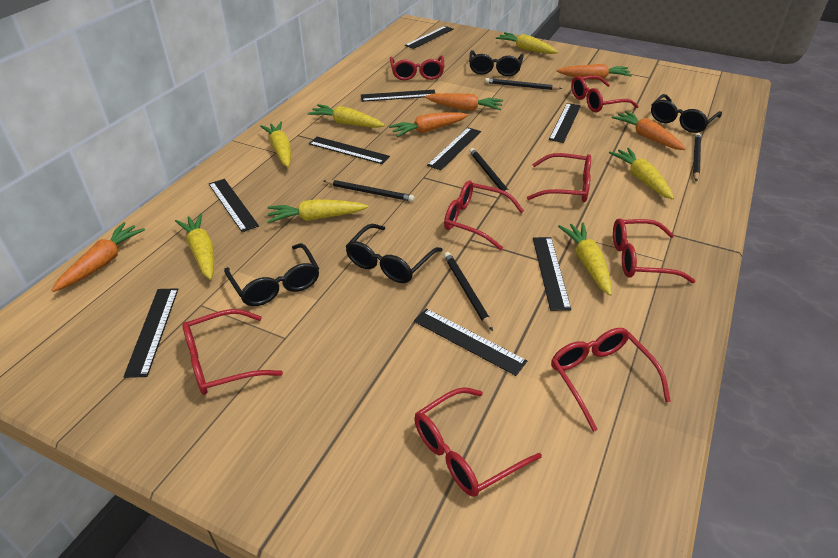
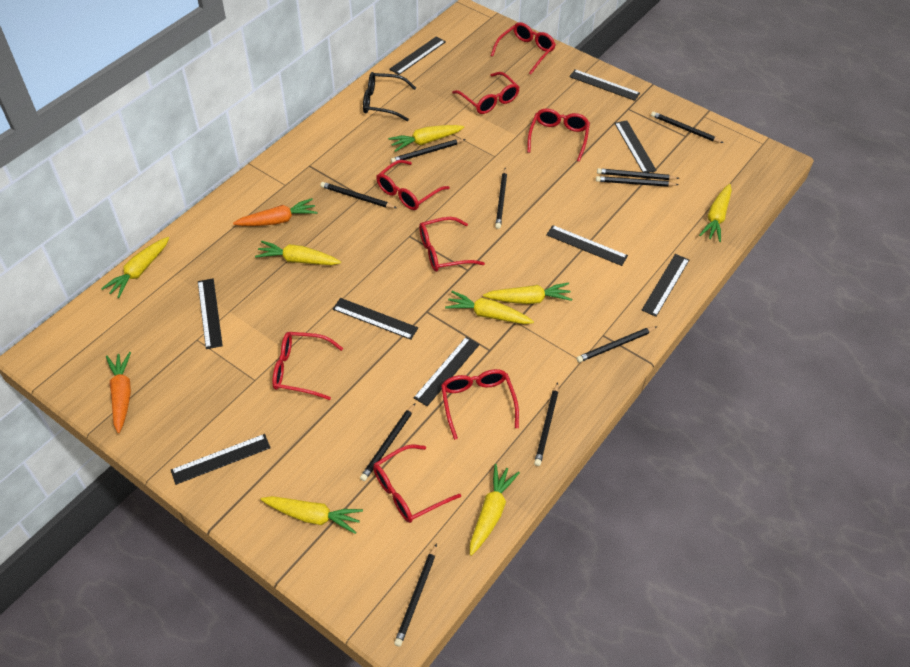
black glasses: 4 -> 1
black pencil: 5 -> 10
orange carrot: 5 -> 2
yellow carrot: 7 -> 8

